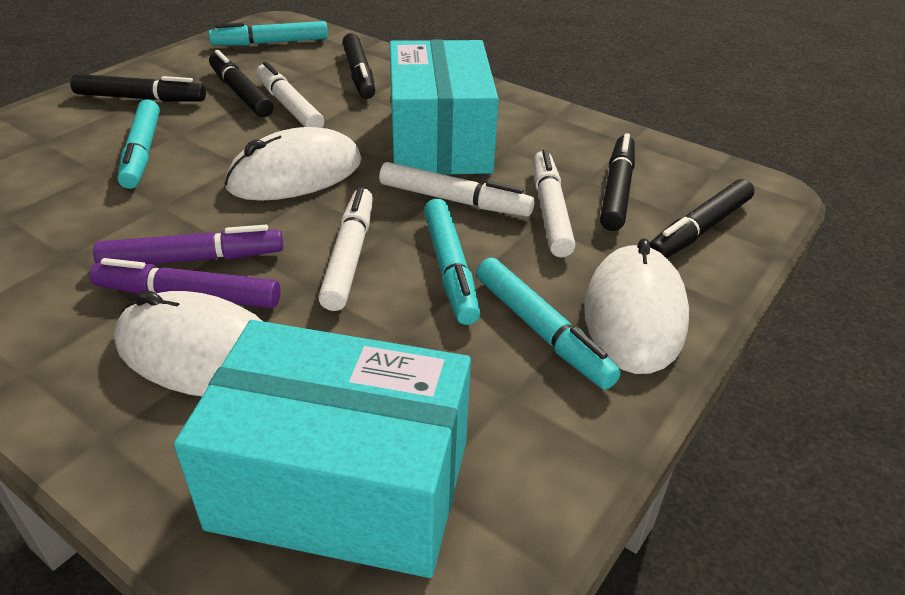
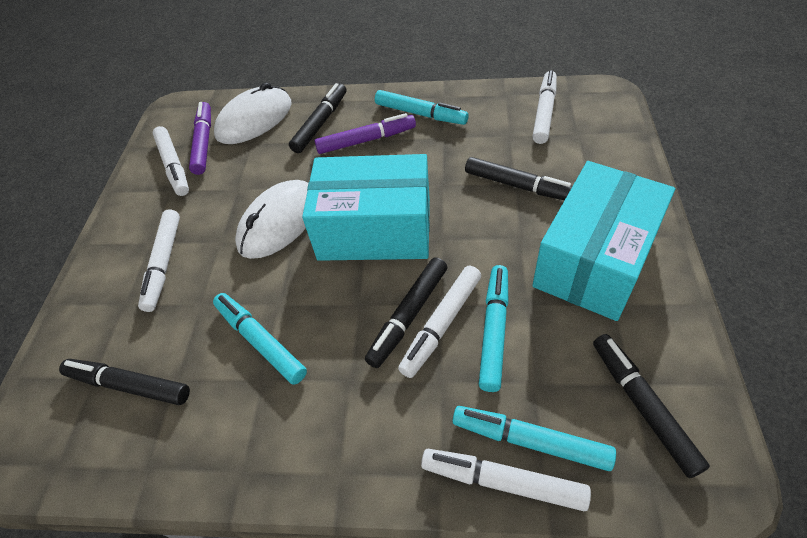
white marker: 4 -> 5
white mouse: 3 -> 2

